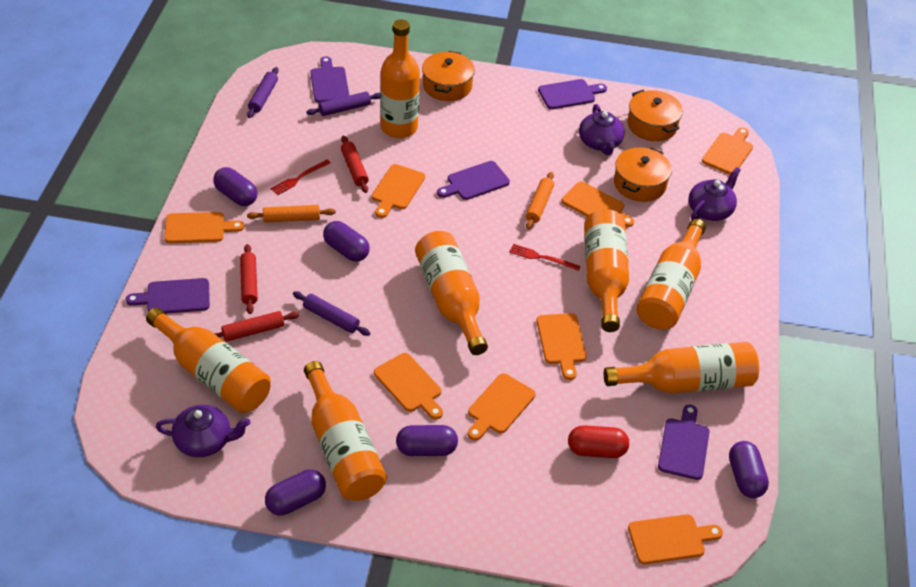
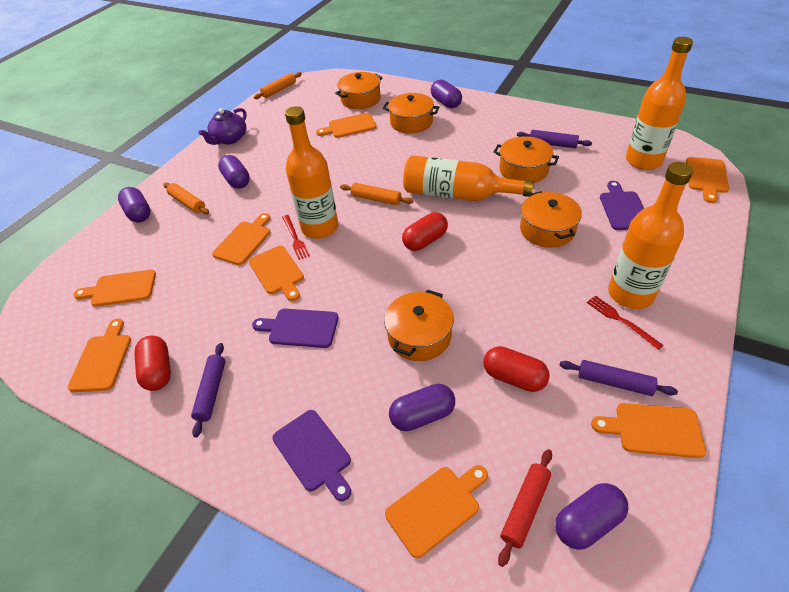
orange bottle: 7 -> 4
orange pot: 3 -> 5
orange rolling pin: 2 -> 3
purple cutting board: 5 -> 3
purple teapot: 3 -> 1
red capsule: 1 -> 3
red rolling pin: 3 -> 1

